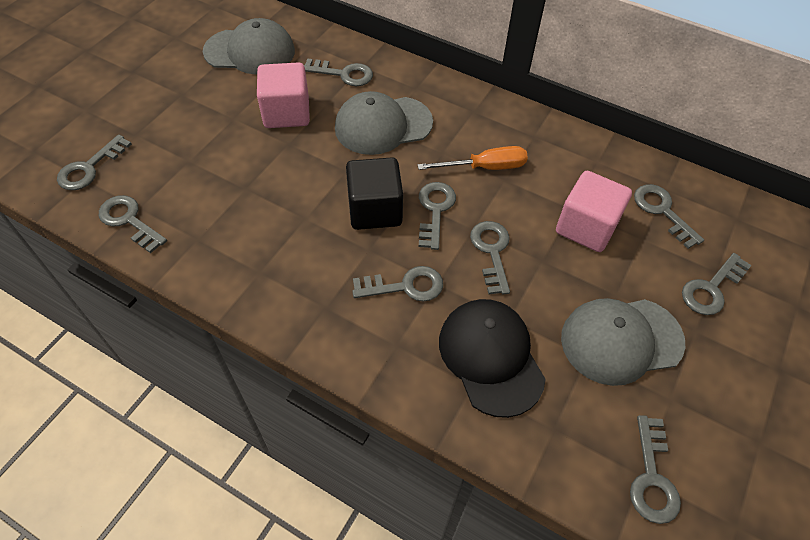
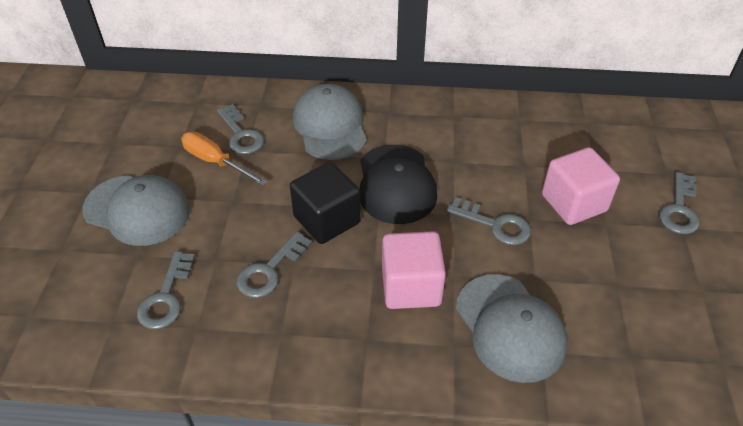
grey key: 9 -> 5

